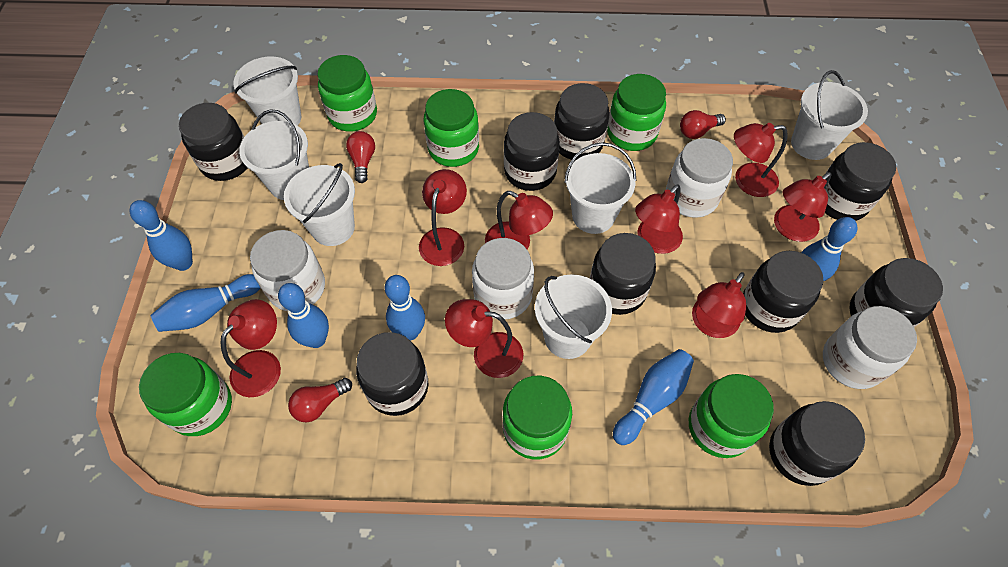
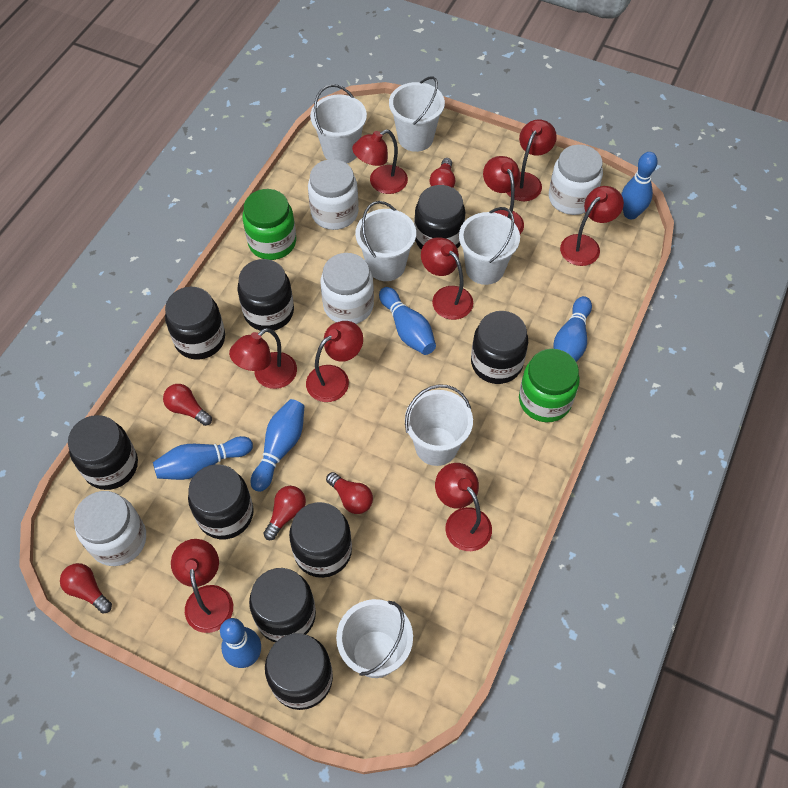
green jar: 6 -> 2
red lamp: 8 -> 9
red light bulb: 3 -> 5

